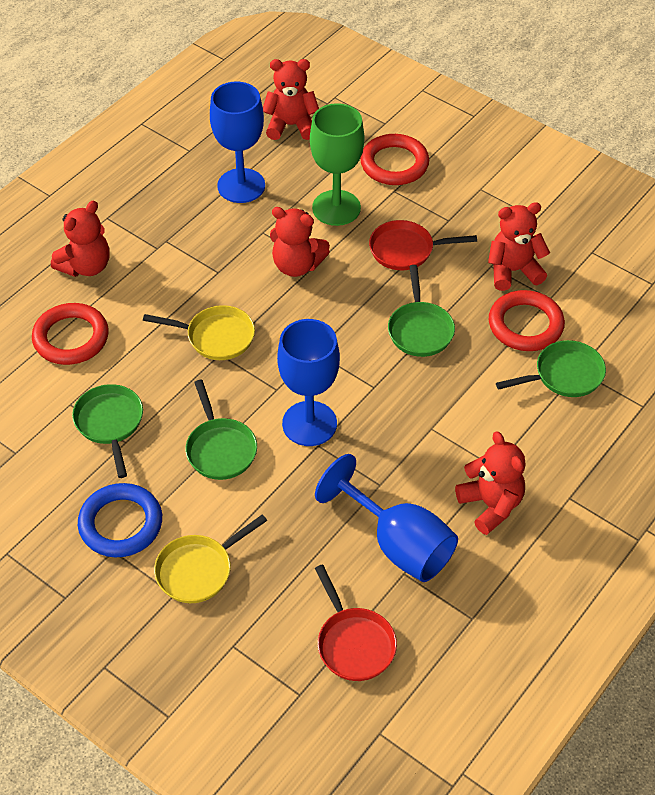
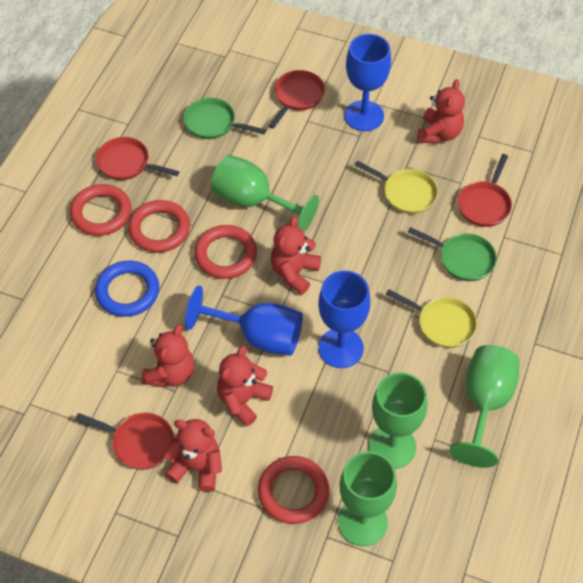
green goblet: 1 -> 4
green pan: 4 -> 2
red pan: 2 -> 4
red ring: 3 -> 4

